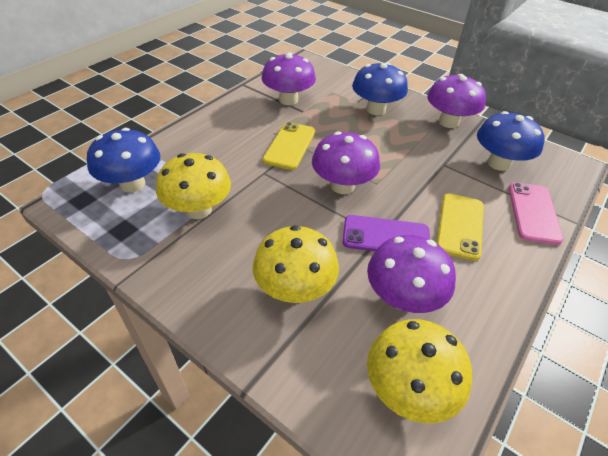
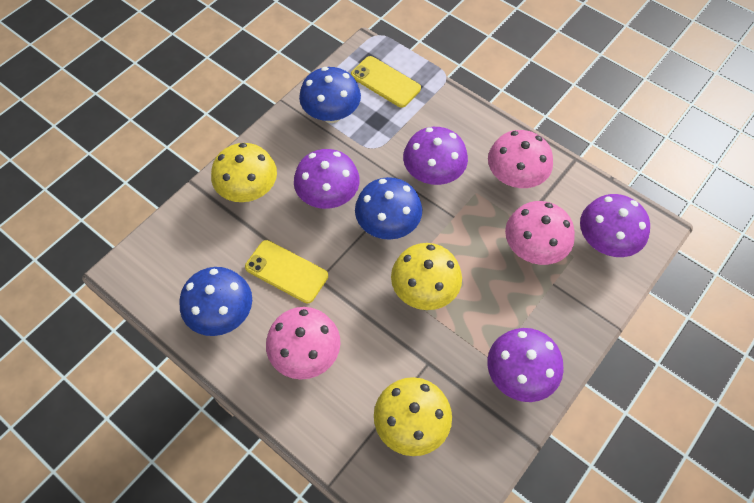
pink mushroom: 0 -> 3
pink phone: 1 -> 0
purple phone: 1 -> 0

